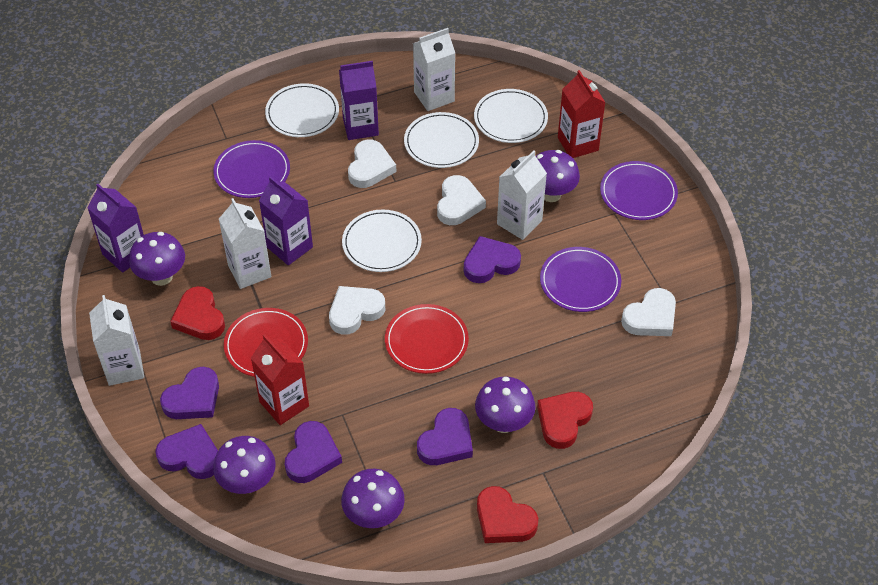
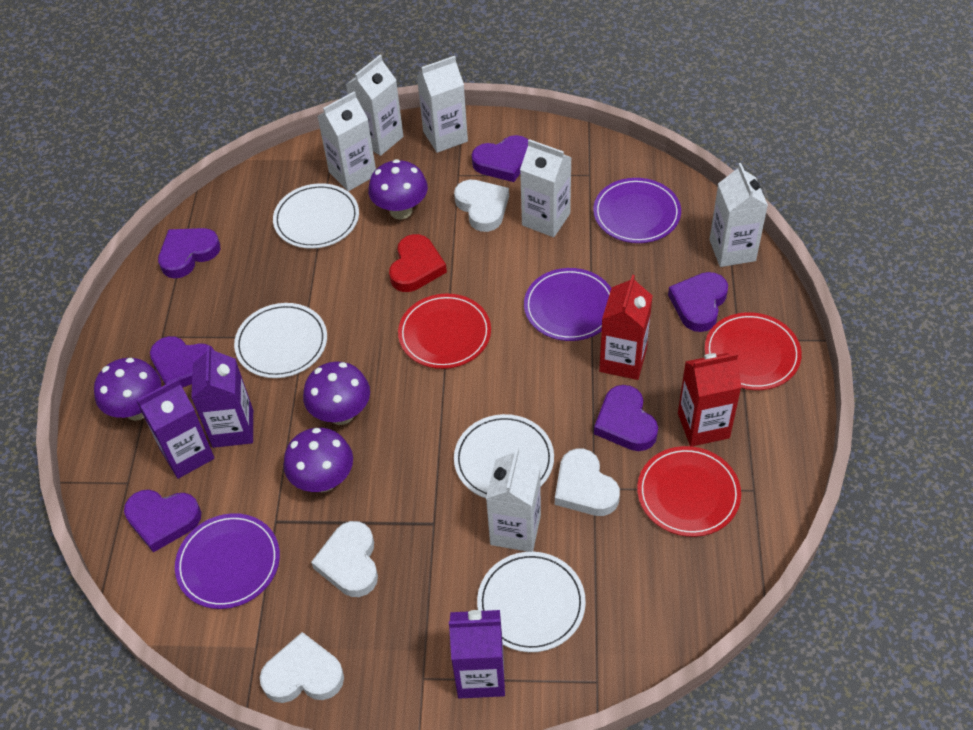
purple heart: 5 -> 6
purple mushroom: 5 -> 4
red heart: 3 -> 1
red plate: 2 -> 3
white carton: 4 -> 6

